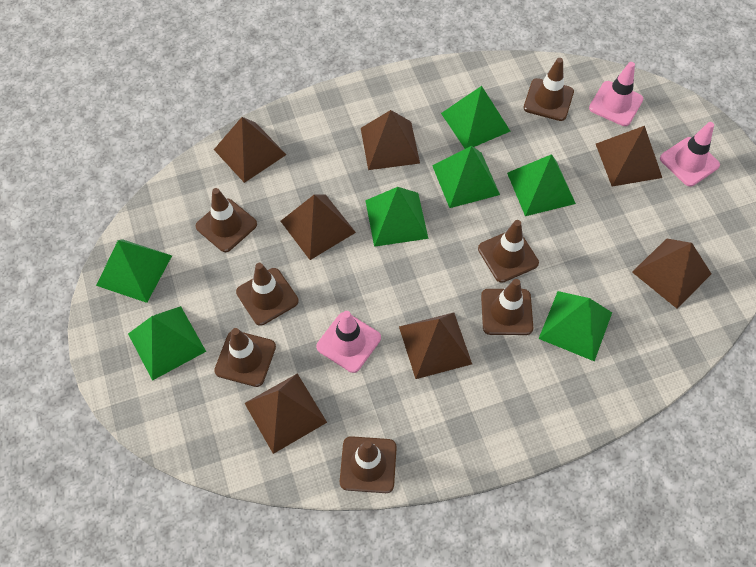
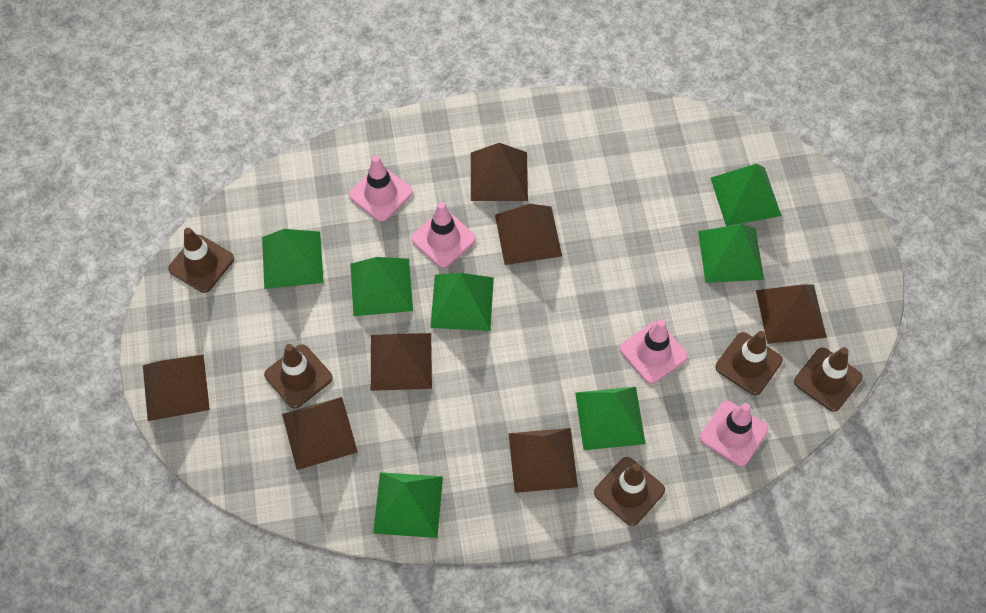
brown traffic cone: 7 -> 5
pink traffic cone: 3 -> 4

